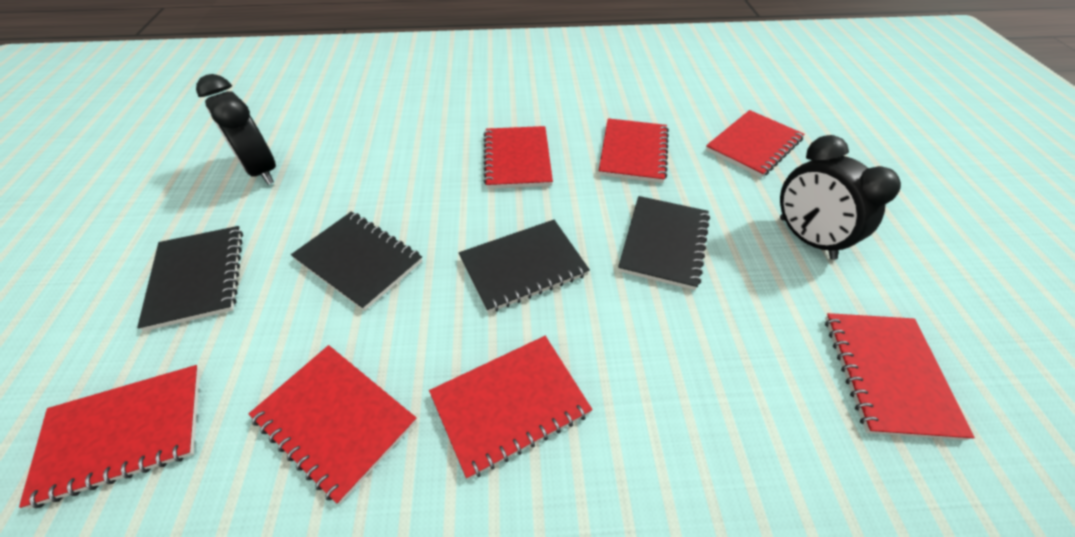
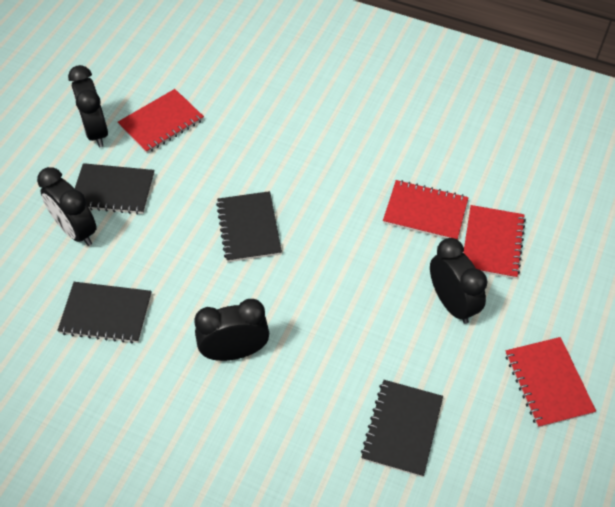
black clock: 2 -> 4
red notebook: 7 -> 4

